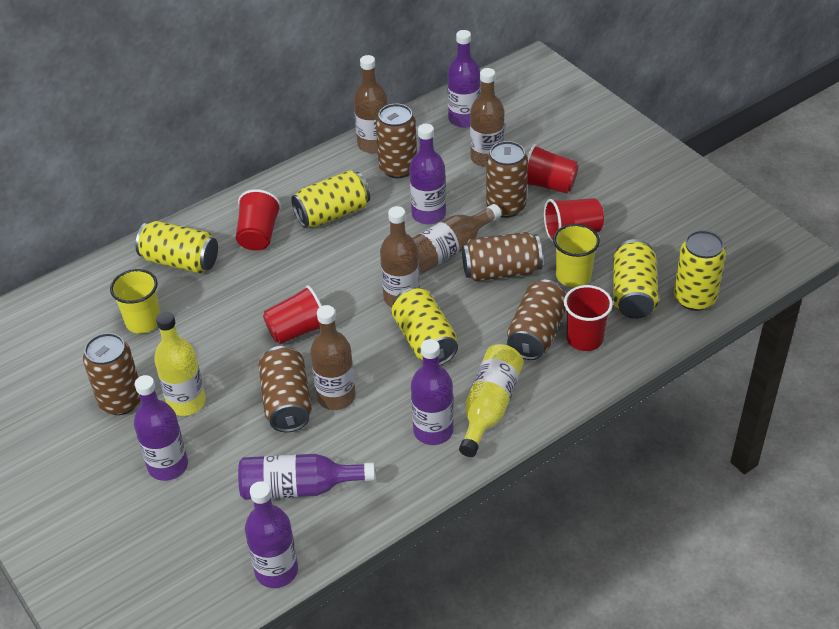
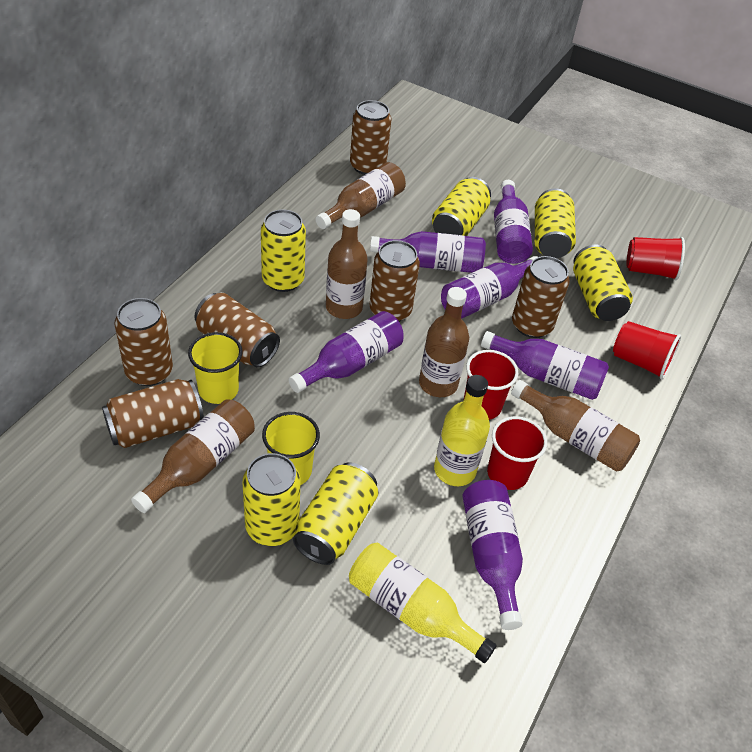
red cup: 5 -> 4
yellow can: 5 -> 6

